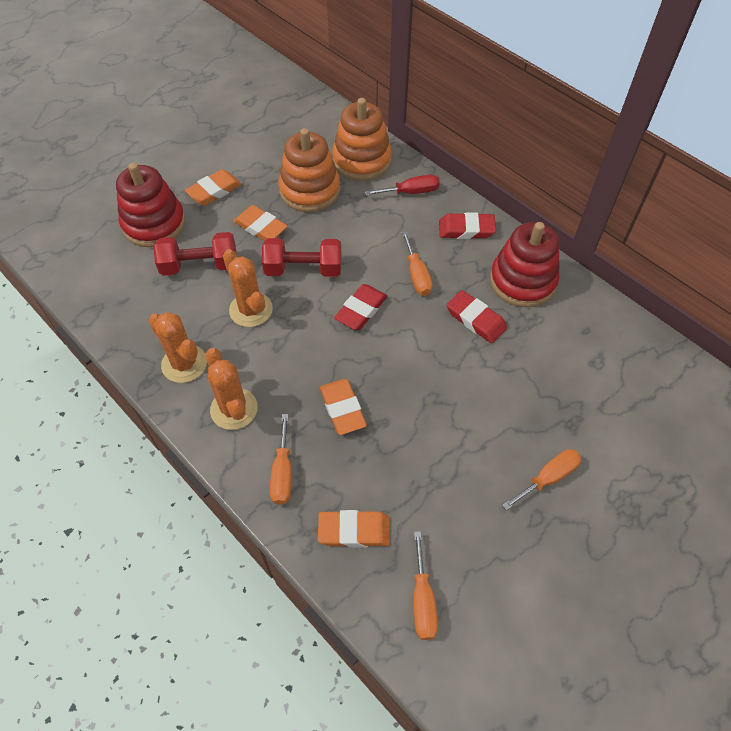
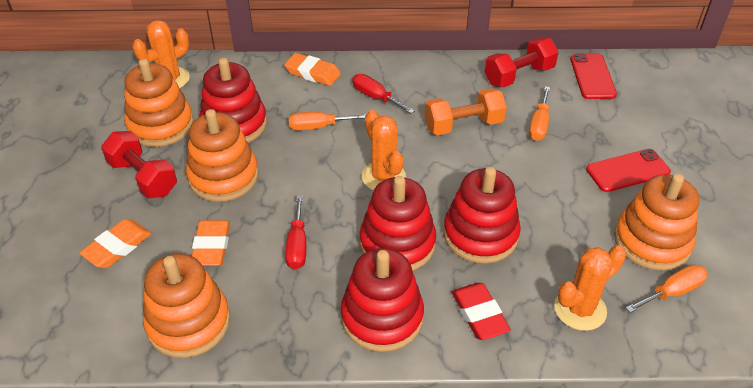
orange dumbbell: 0 -> 1
orange eraser: 4 -> 3
orange screwdriver: 4 -> 3
orange stacking toy: 2 -> 4
red eraser: 3 -> 1
red phone: 0 -> 2
red screwdriver: 1 -> 2
red stacking toy: 2 -> 4

